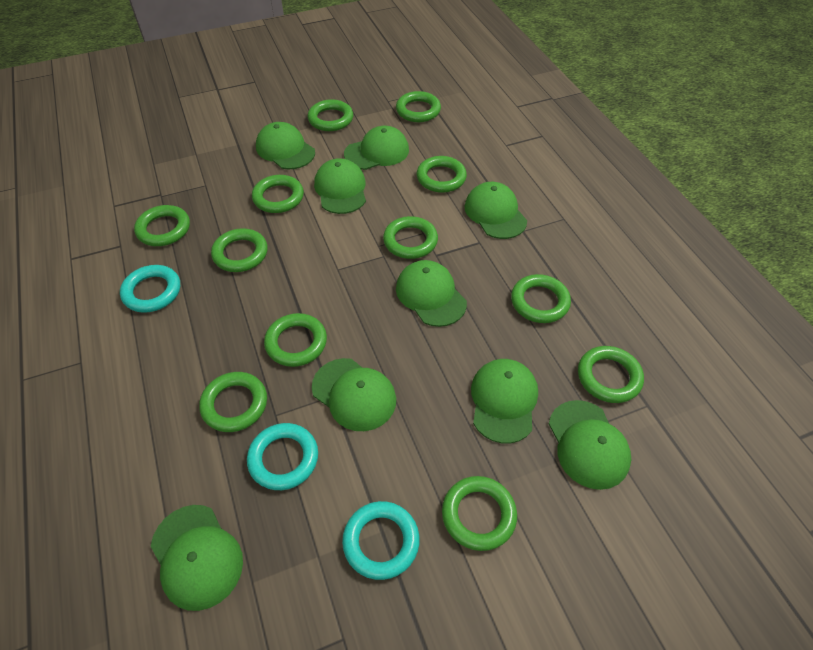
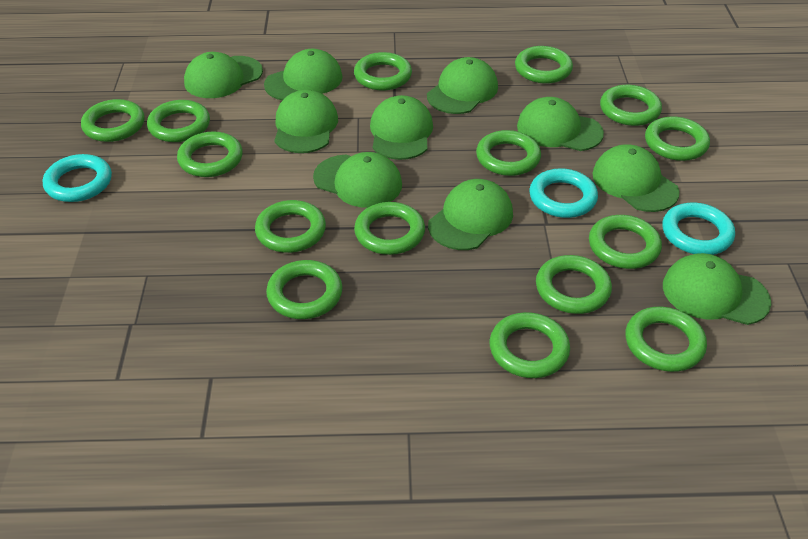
green cap: 9 -> 10
green ring: 12 -> 15

